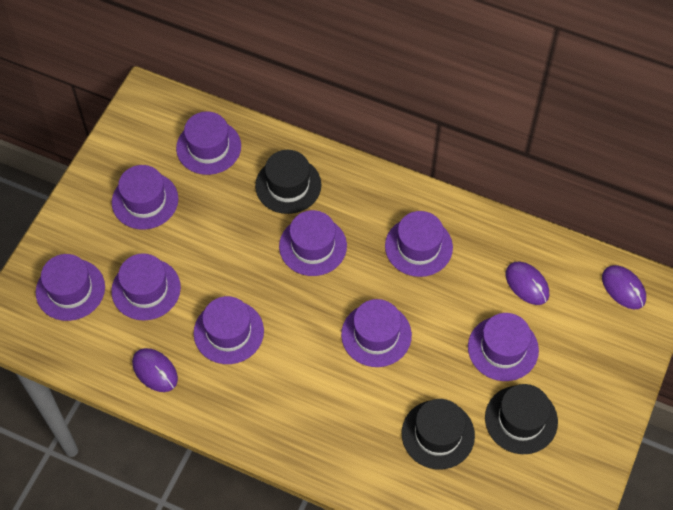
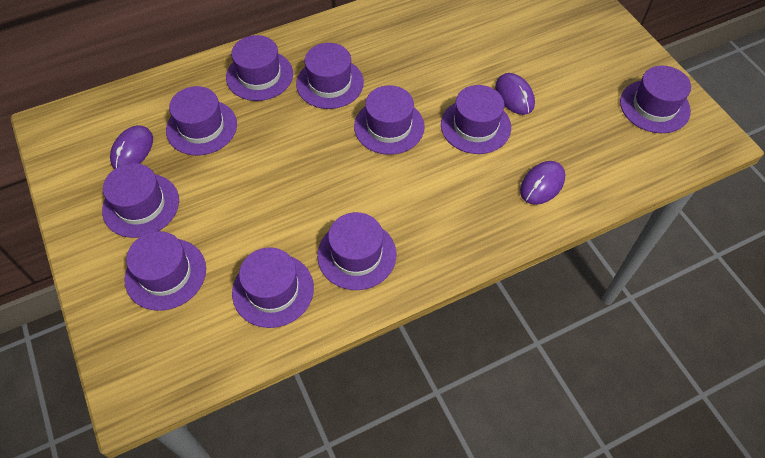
black hat: 3 -> 0
purple hat: 9 -> 10

